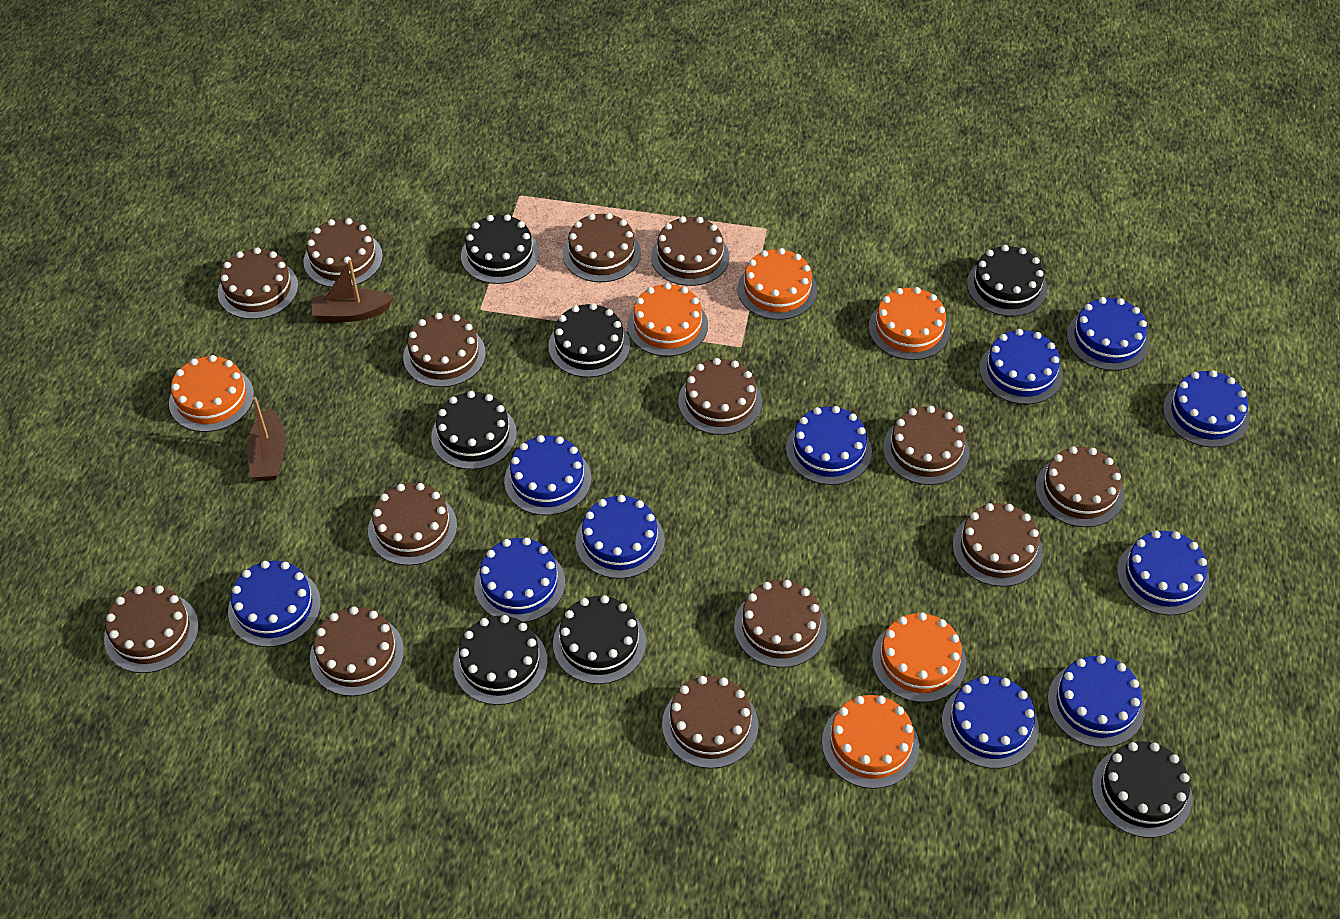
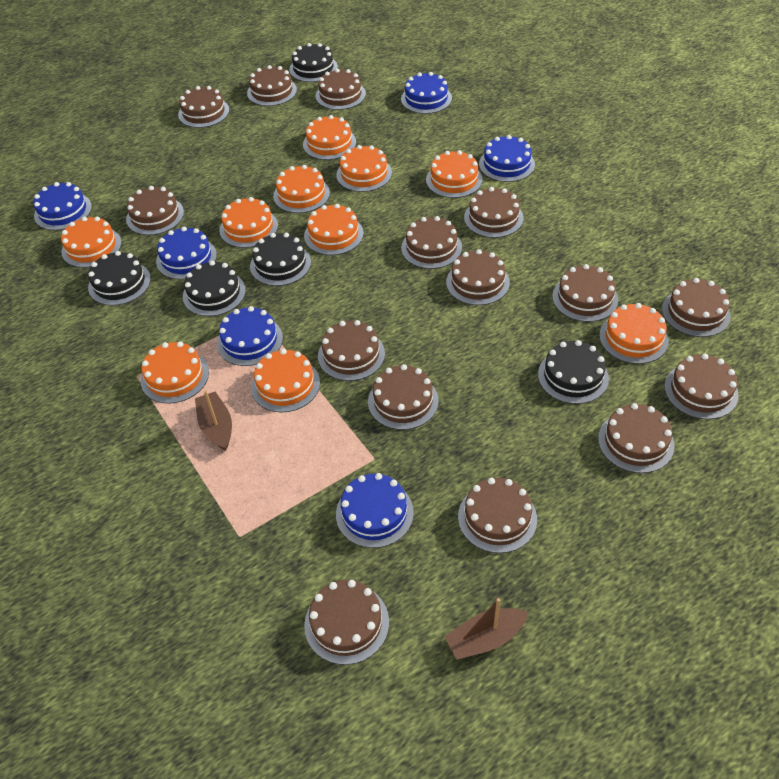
black cake: 7 -> 5
blue cake: 11 -> 6
brown cake: 14 -> 15
orange cake: 6 -> 10

